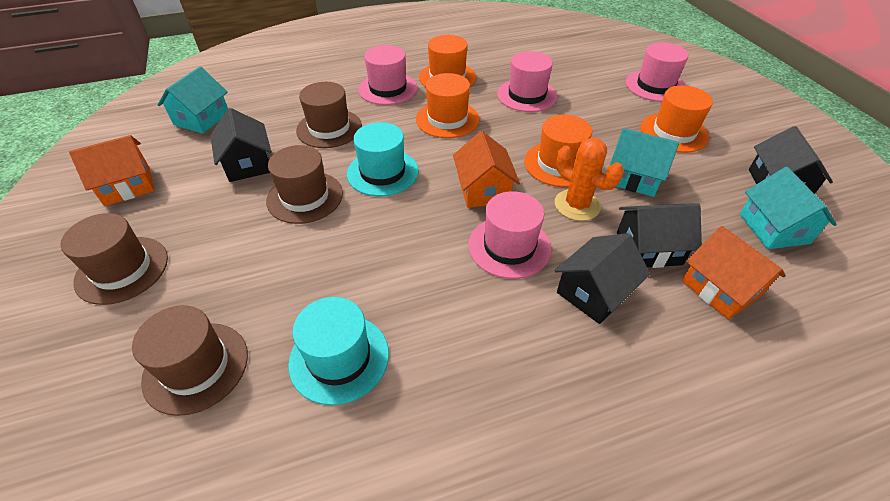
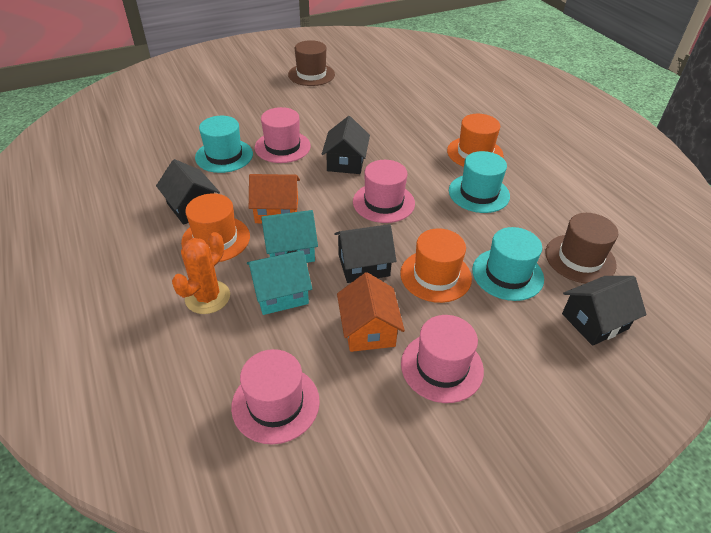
brown hat: 4 -> 2
orange hat: 4 -> 3
orange house: 3 -> 2
turquoise hat: 2 -> 3
turquoise house: 3 -> 2

